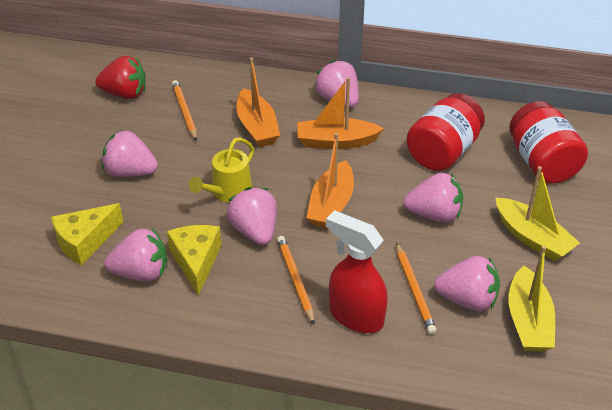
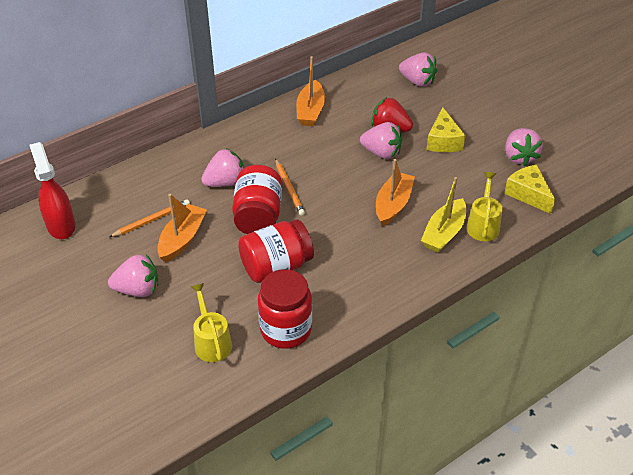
orange pencil: 3 -> 2
pink strawberry: 6 -> 5
red jar: 2 -> 3
yellow boat: 2 -> 1
yellow watering can: 1 -> 2

